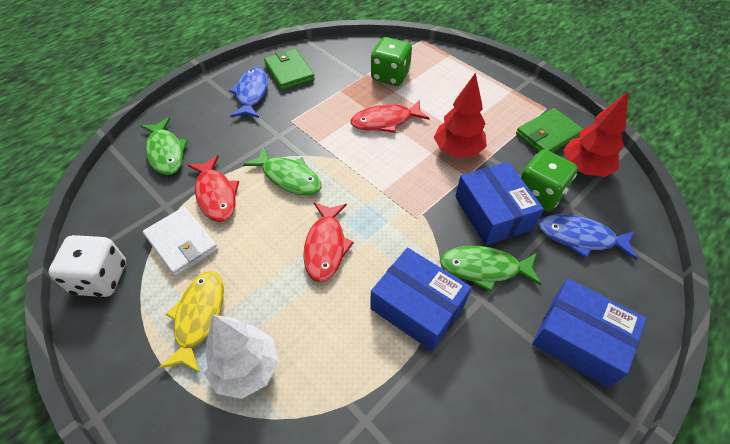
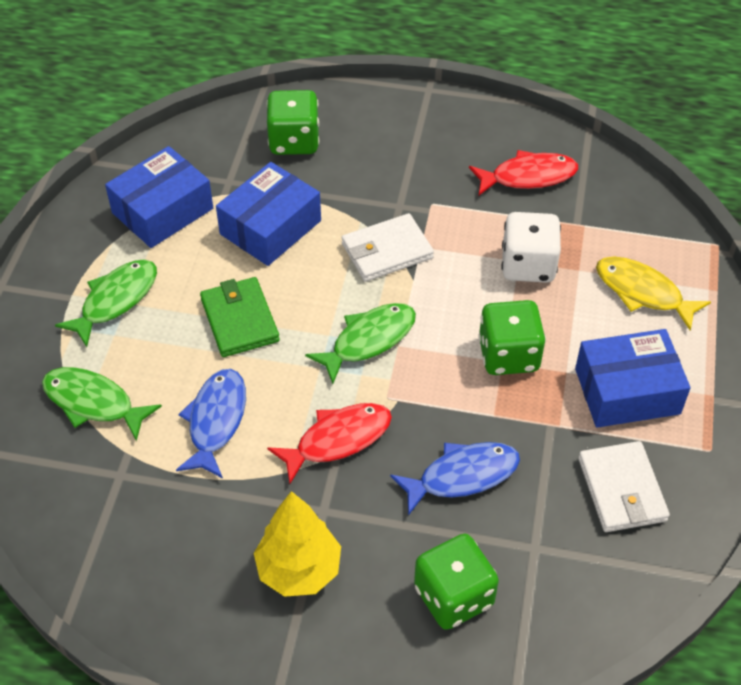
green dice: 2 -> 3
green wallet: 2 -> 1
red fish: 3 -> 2
red tree: 2 -> 0
white tree: 1 -> 0
white wallet: 1 -> 2
yellow tree: 0 -> 1

